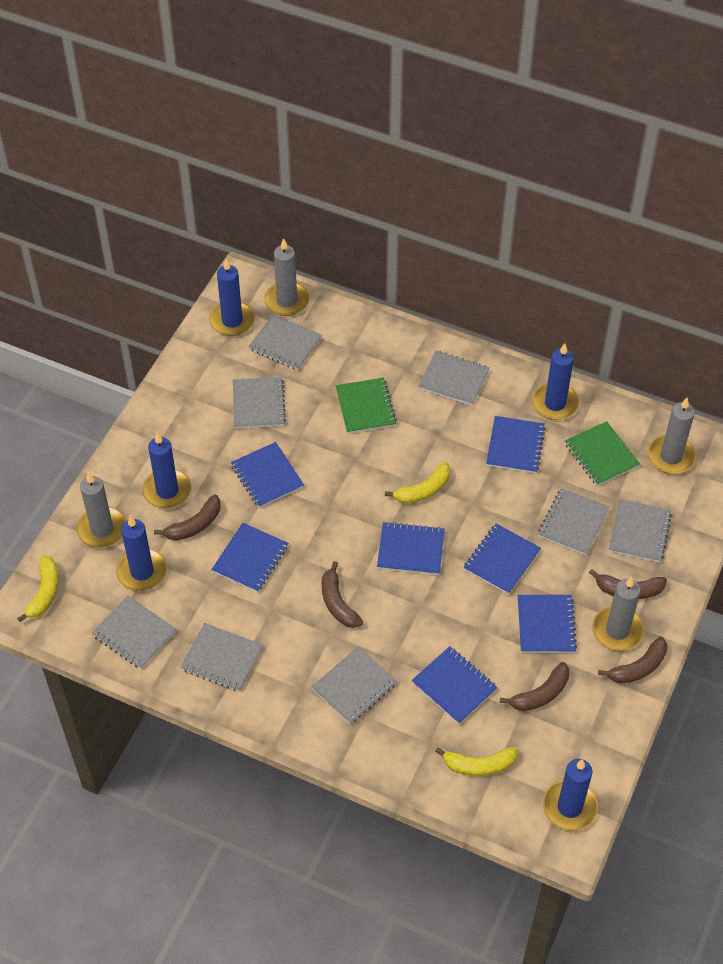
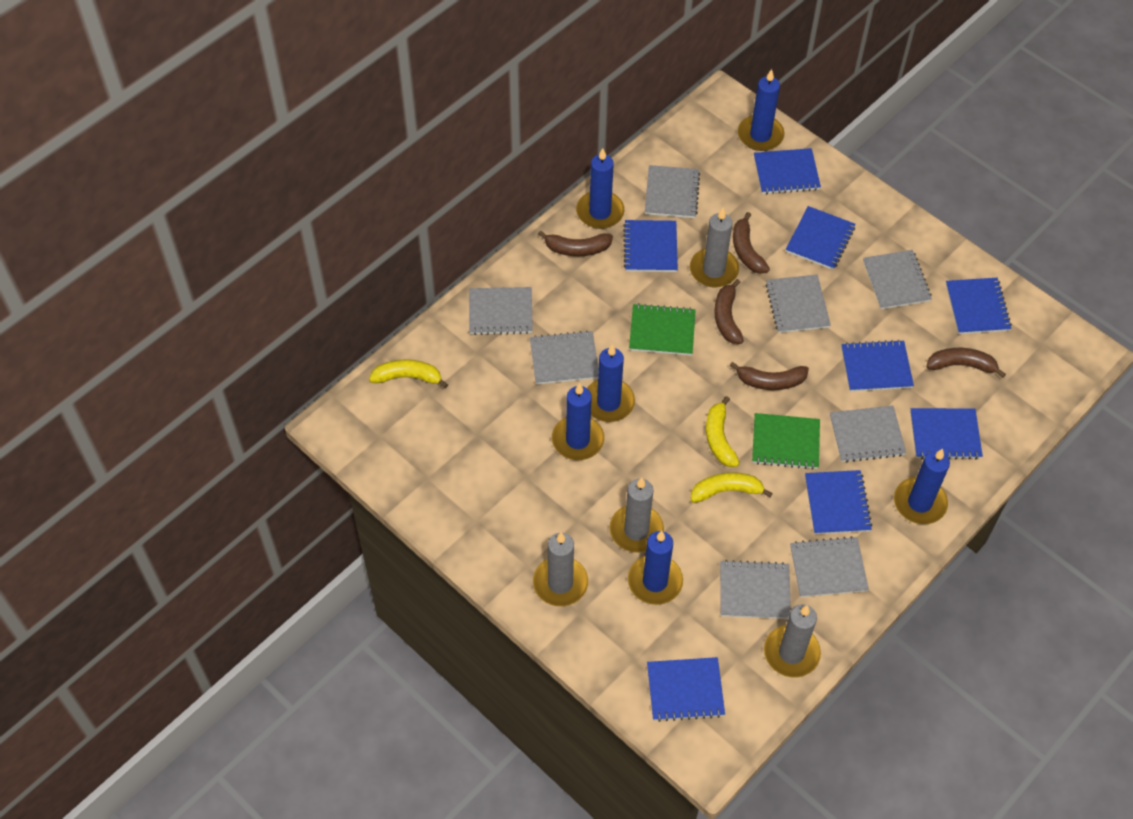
blue candle: 5 -> 6
blue notebook: 7 -> 8

